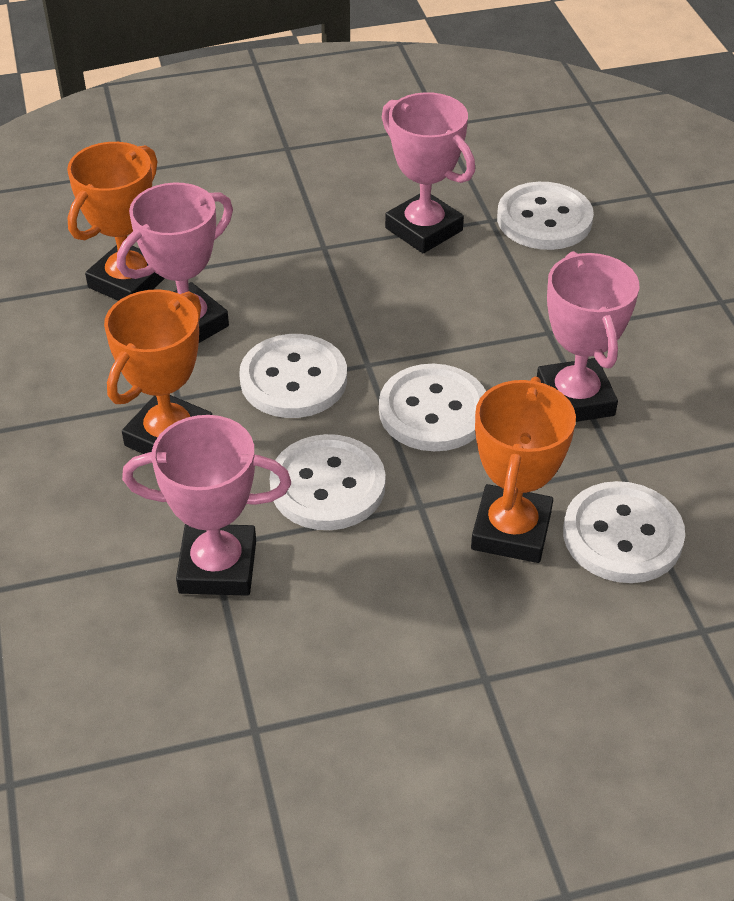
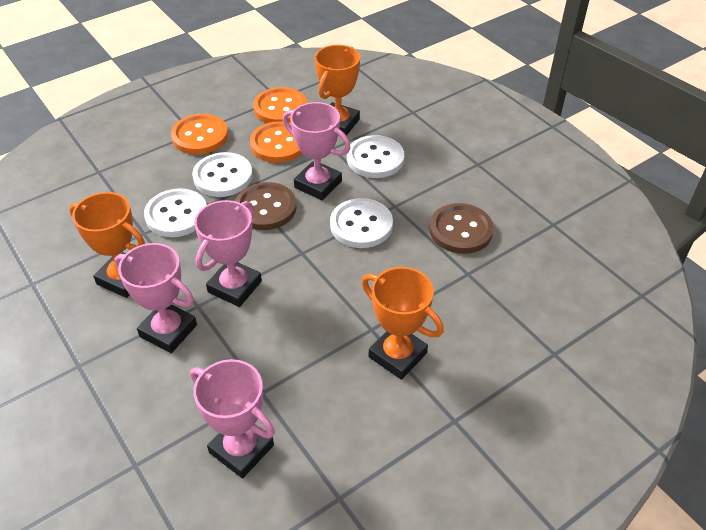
brown button: 0 -> 2
orange button: 0 -> 3
white button: 5 -> 4

